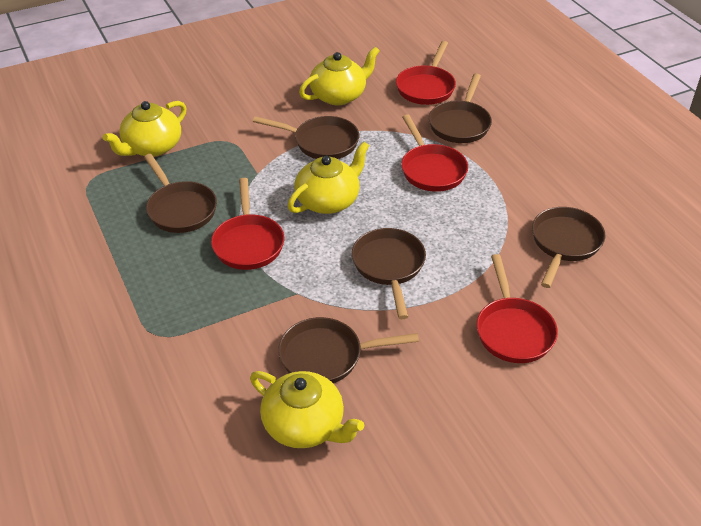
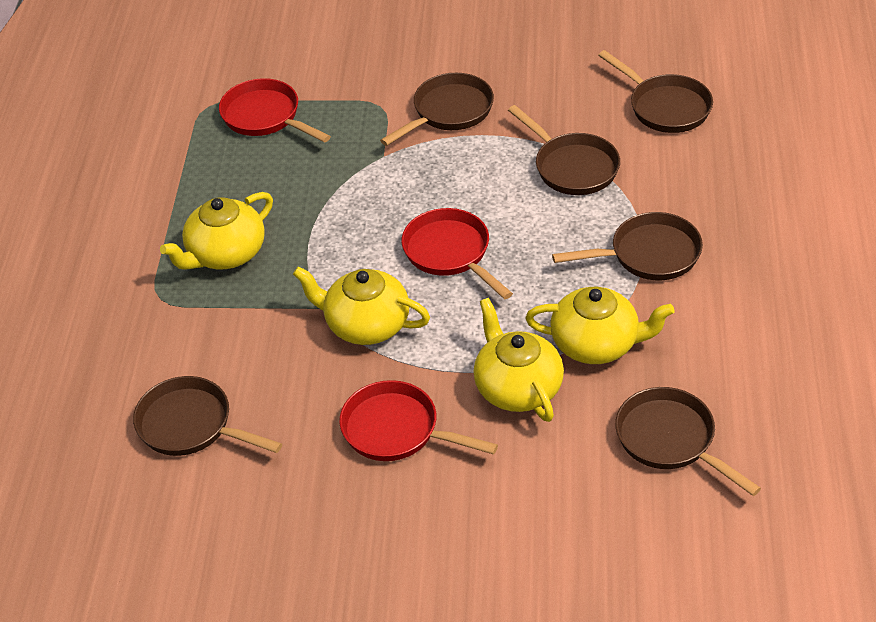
red pan: 4 -> 3

